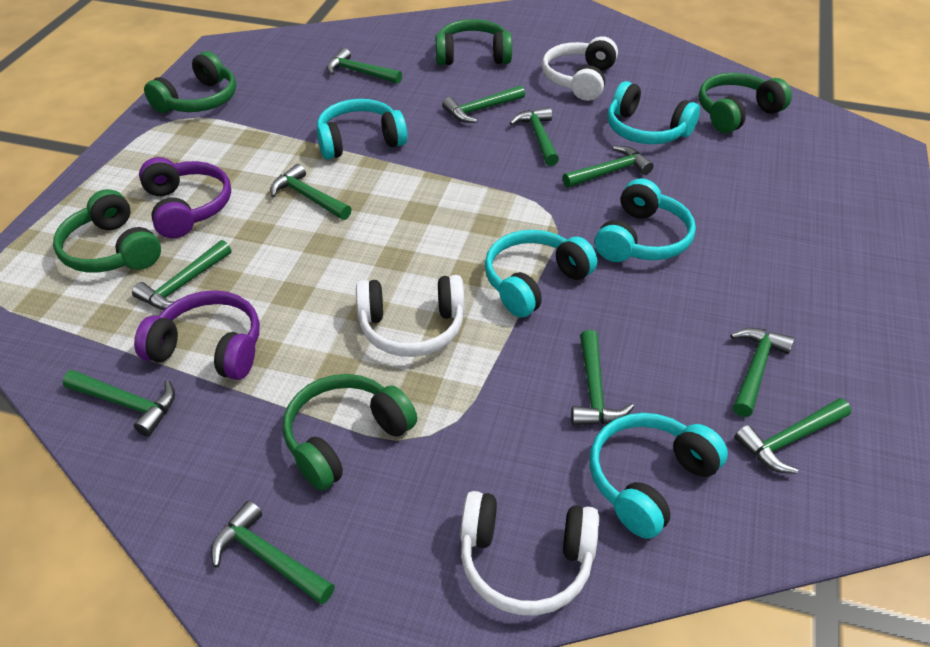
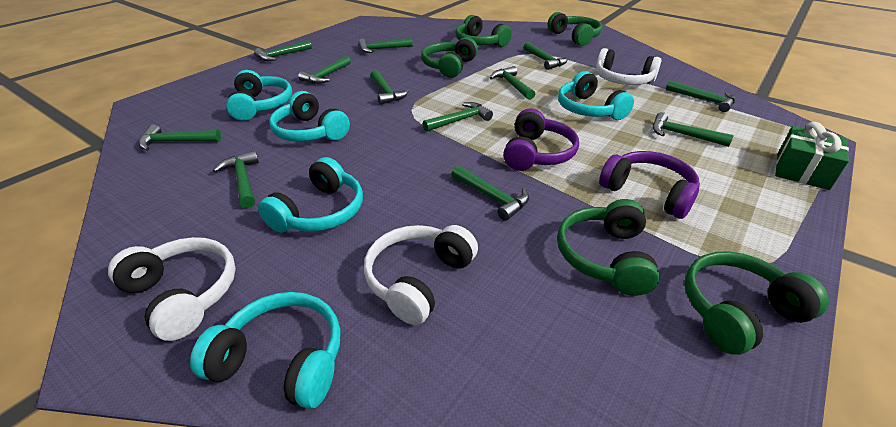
green gift: 0 -> 1
green hammer: 11 -> 12

